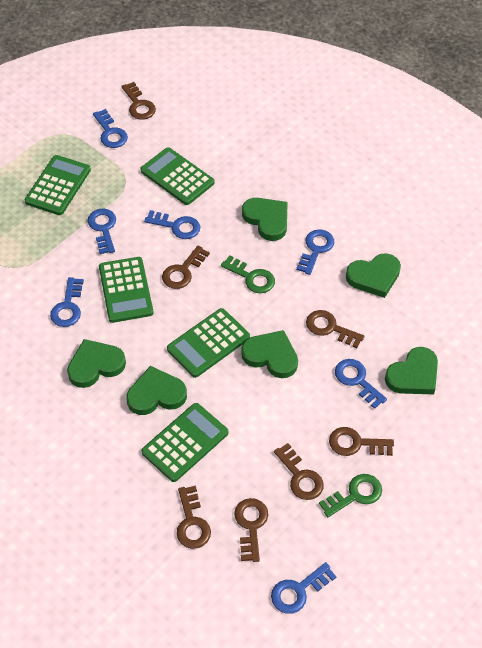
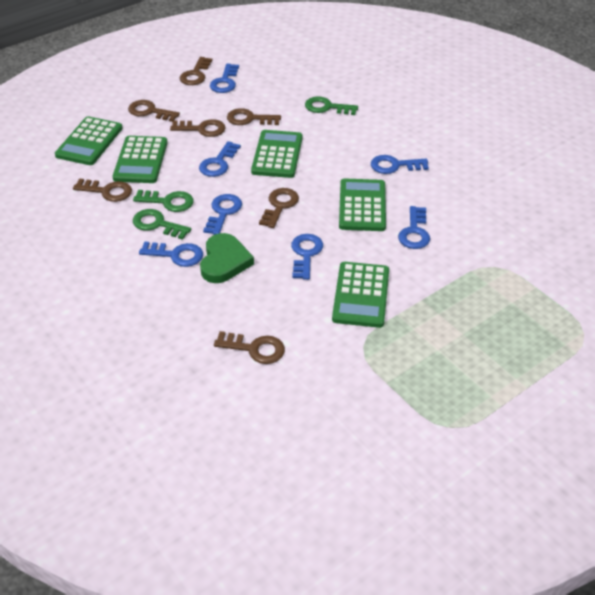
green heart: 6 -> 1
green key: 2 -> 3

